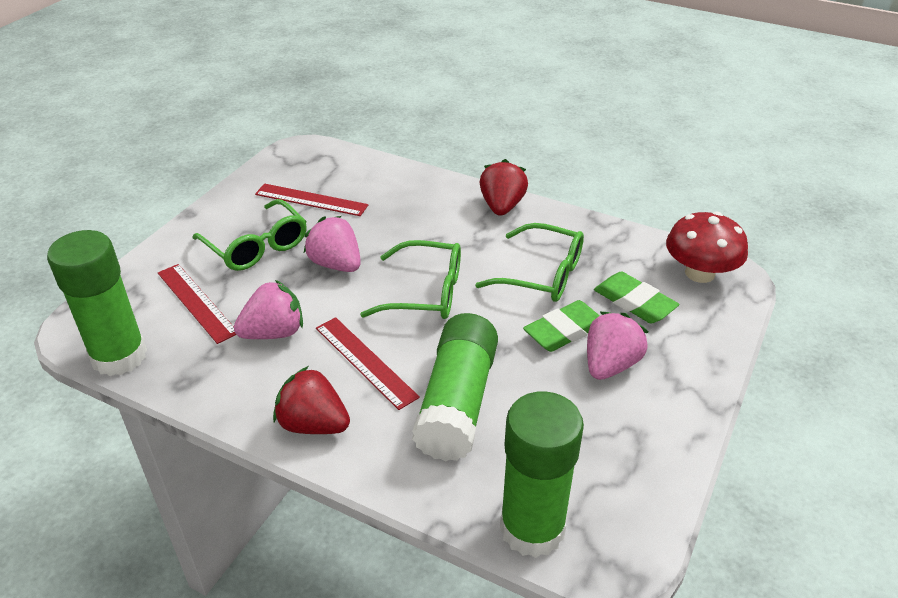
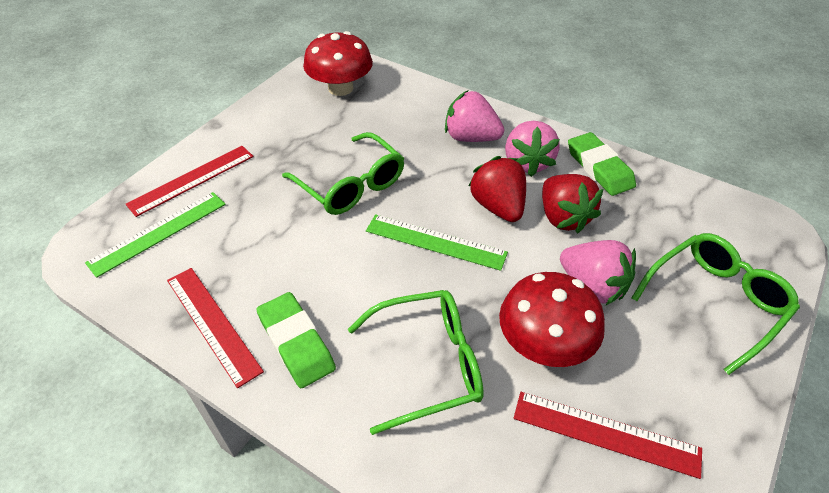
green glue stick: 3 -> 0
green ruler: 0 -> 2
red mushroom: 1 -> 2

